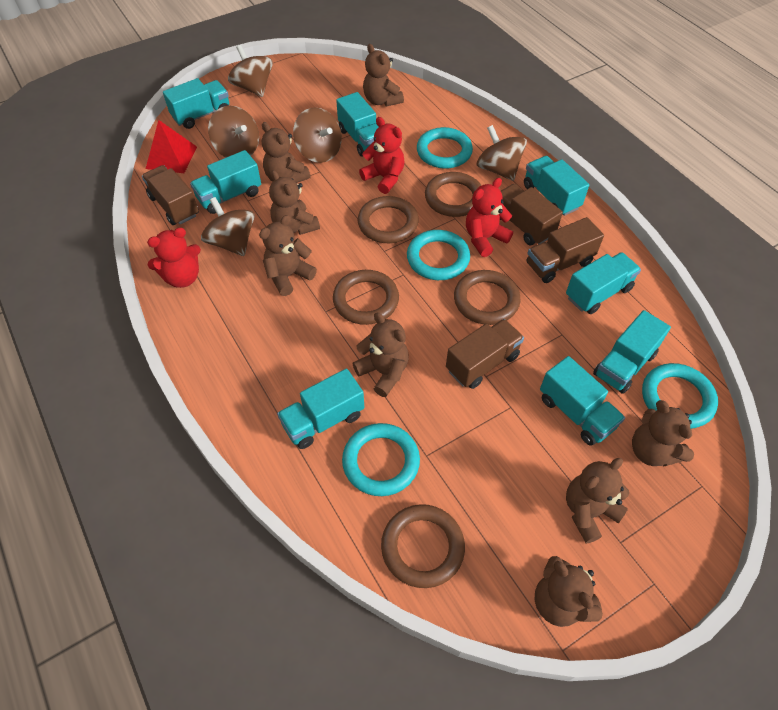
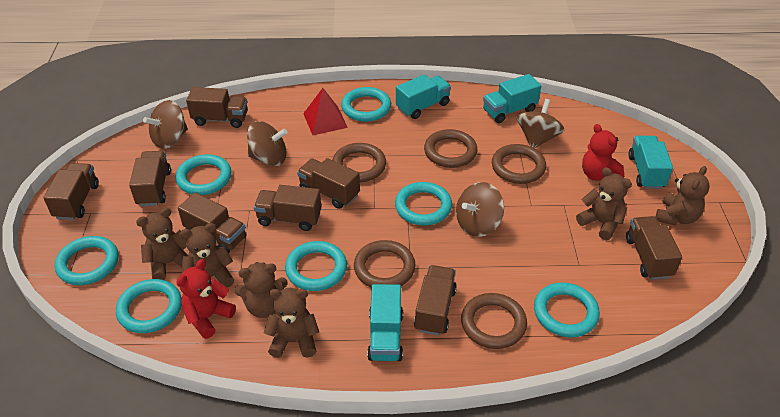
brown spinning top: 5 -> 4
brown teddy bear: 8 -> 6
brown truck: 4 -> 8
red teddy bear: 3 -> 2
turquoise ring: 4 -> 7
turquoise truck: 8 -> 4

